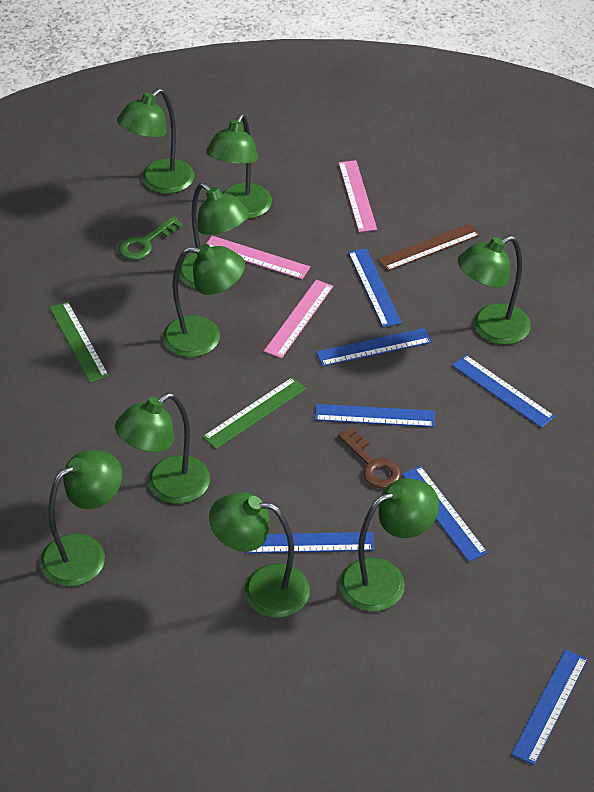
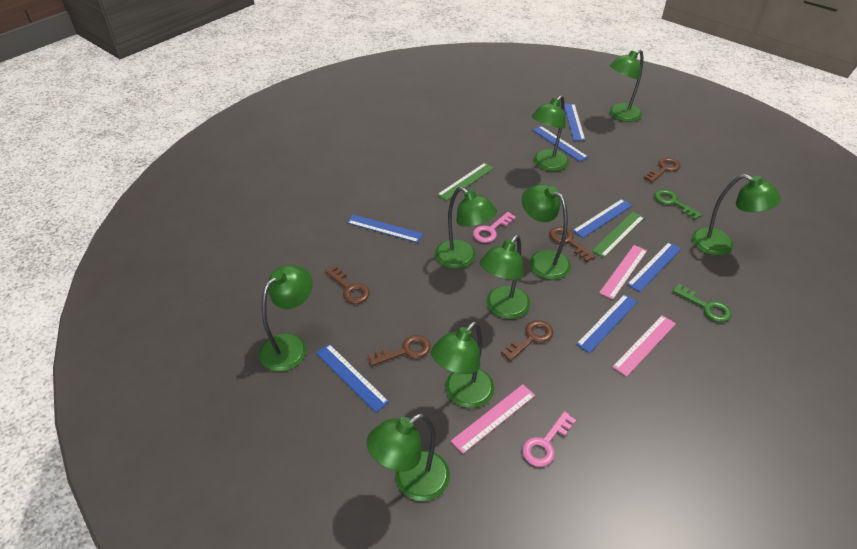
brown key: 1 -> 5
brown ruler: 1 -> 0
green key: 1 -> 2
pink key: 0 -> 2

